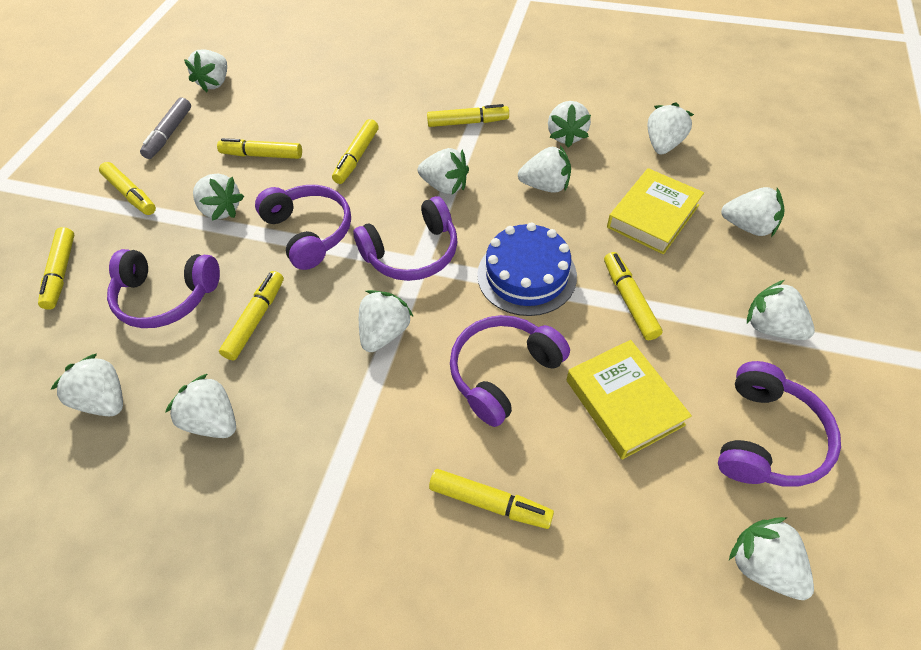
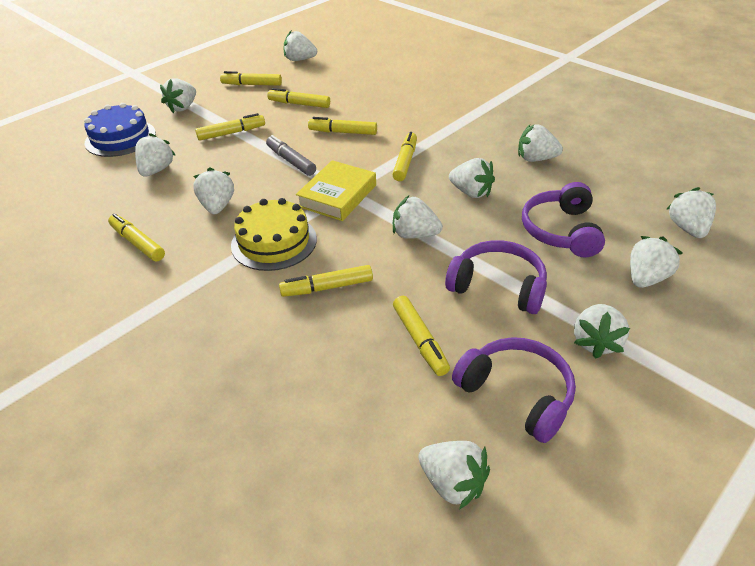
purple headphones: 5 -> 3
white strawberry: 12 -> 11
yellow book: 2 -> 1
yellow cake: 0 -> 1

